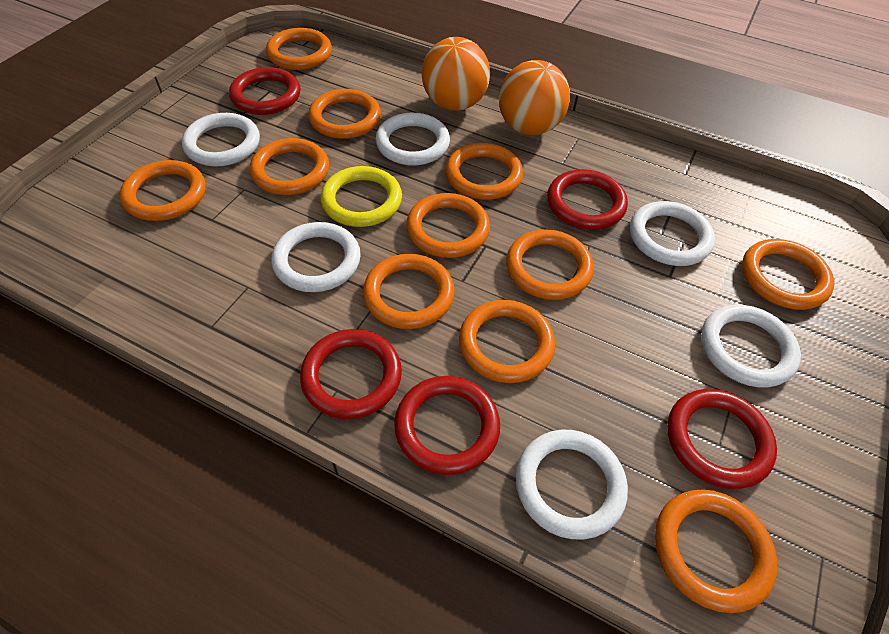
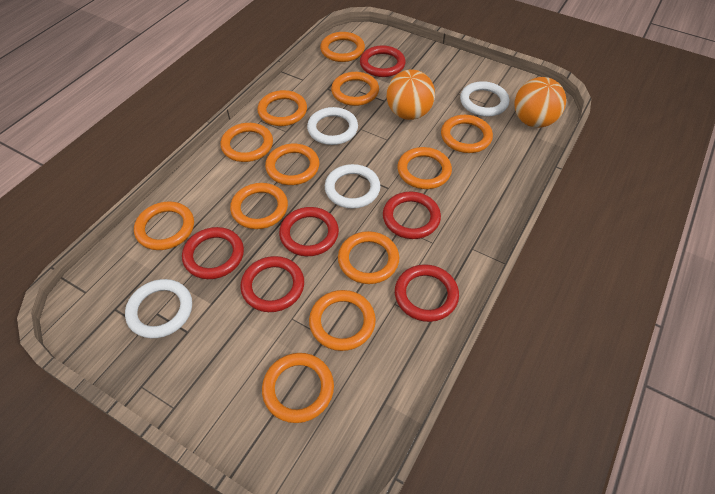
orange ring: 11 -> 12
red ring: 5 -> 6
white ring: 6 -> 4
yellow ring: 1 -> 0

